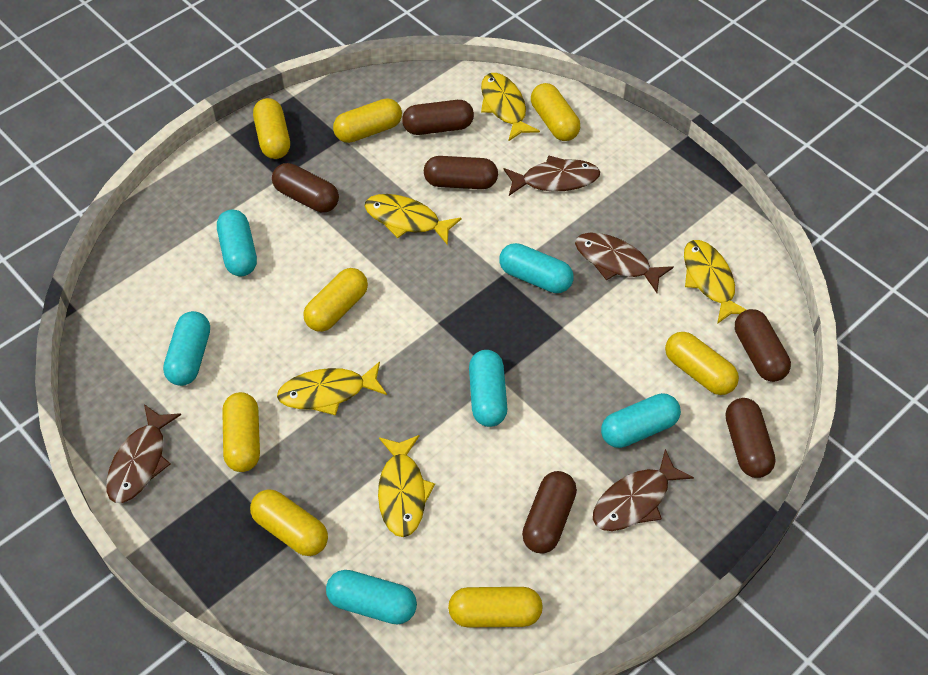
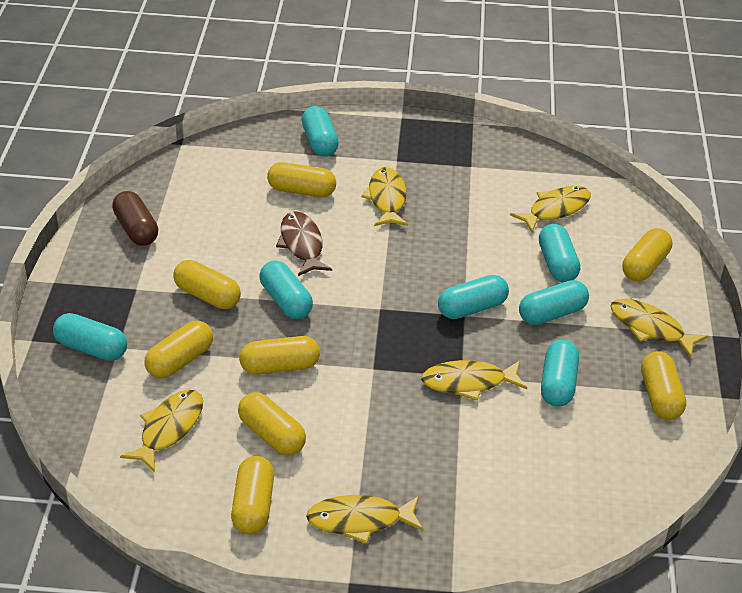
brown capsule: 6 -> 1
brown fish: 4 -> 1
turquoise capsule: 6 -> 7
yellow fish: 5 -> 6

